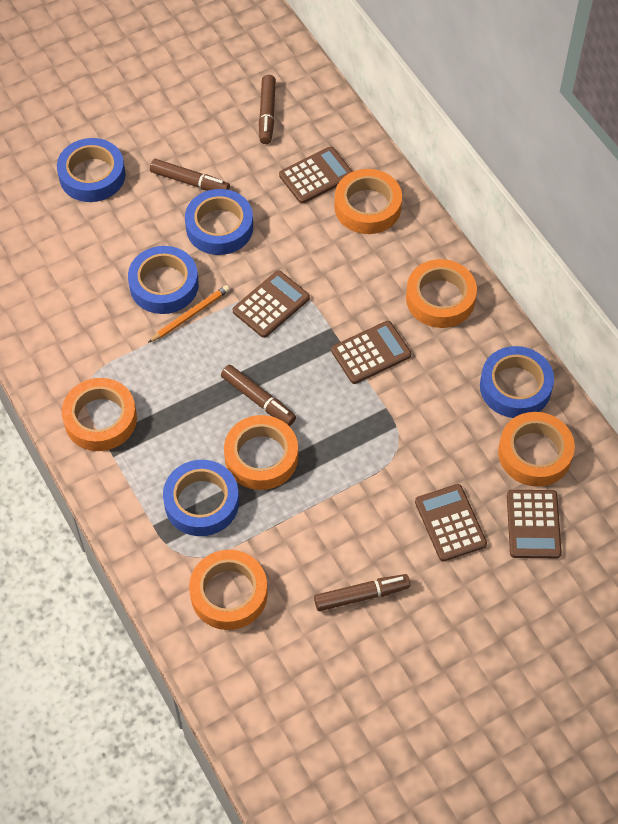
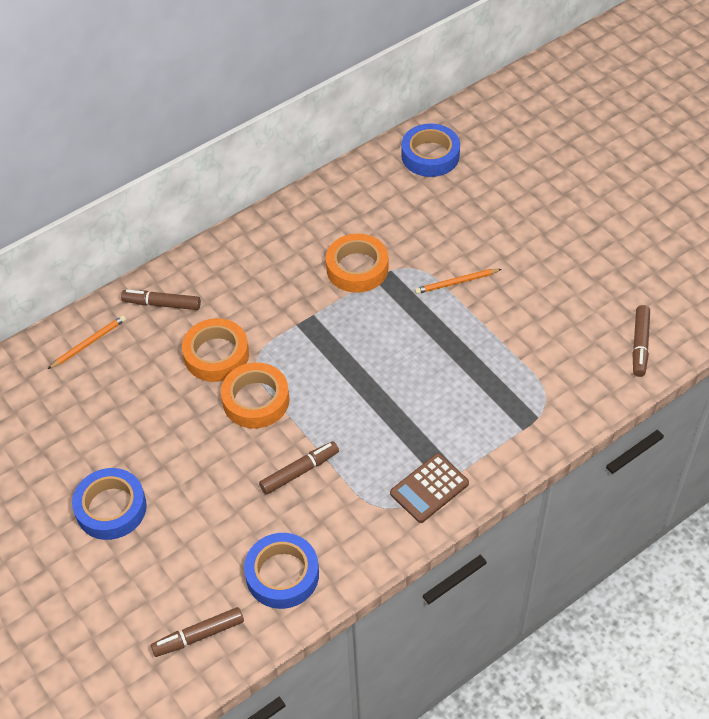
blue tape: 5 -> 3
brown calculator: 5 -> 1
orange pencil: 1 -> 2
orange tape: 6 -> 3

